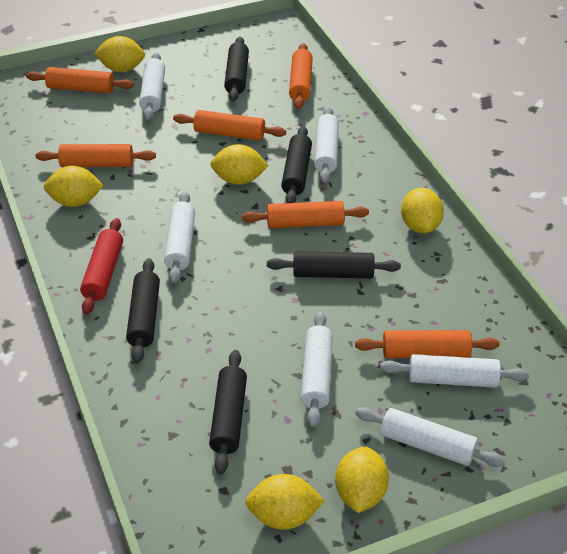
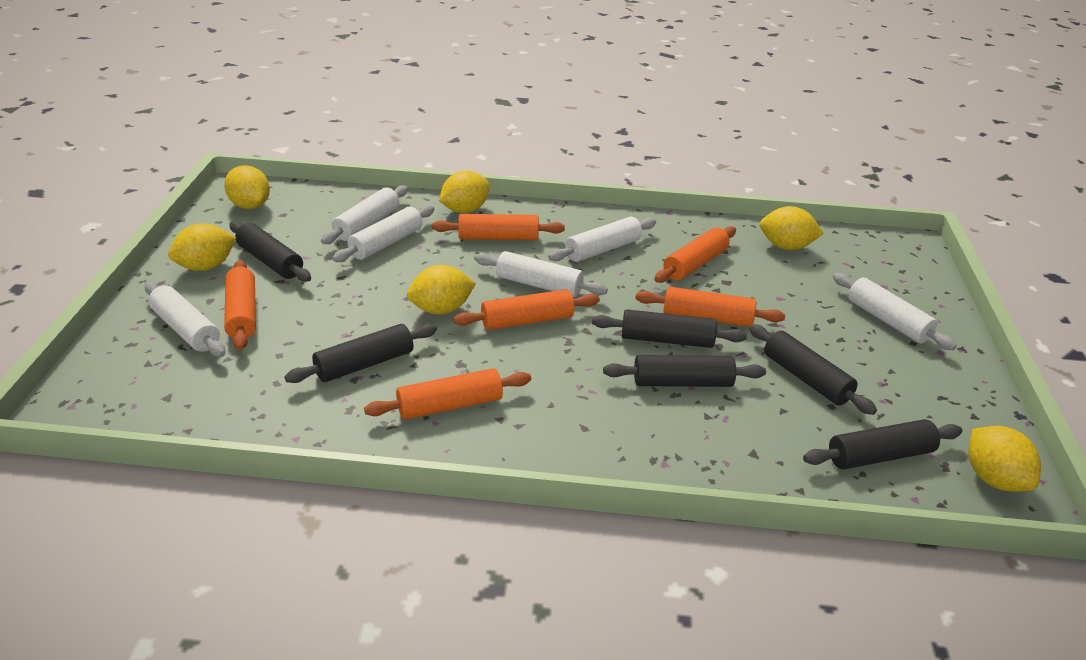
black rolling pin: 5 -> 6
red rolling pin: 1 -> 0

